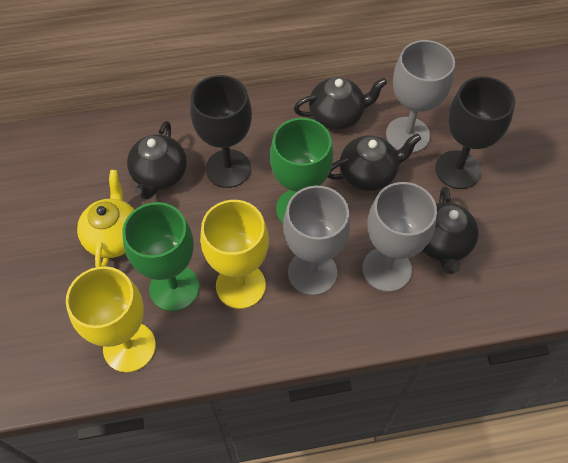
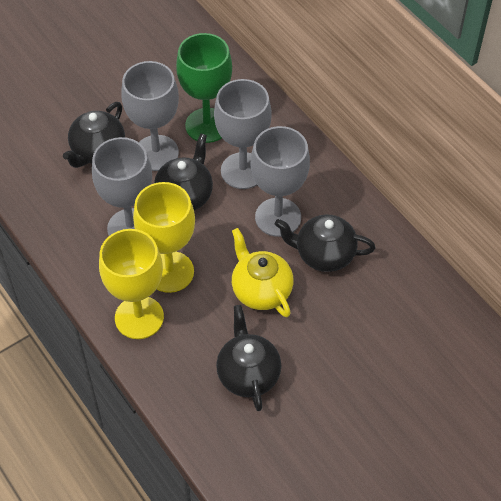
black goblet: 2 -> 0
green goblet: 2 -> 1
grey goblet: 3 -> 4

